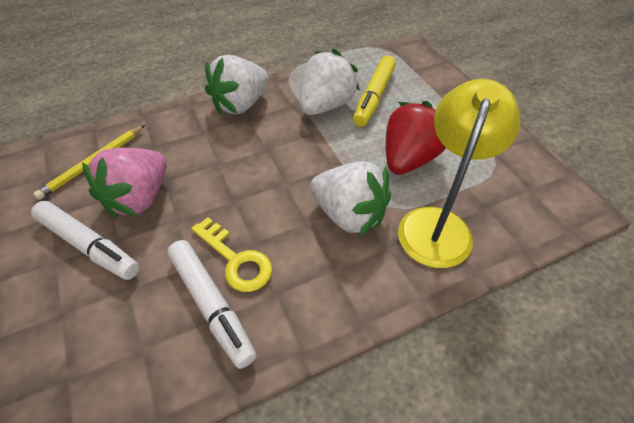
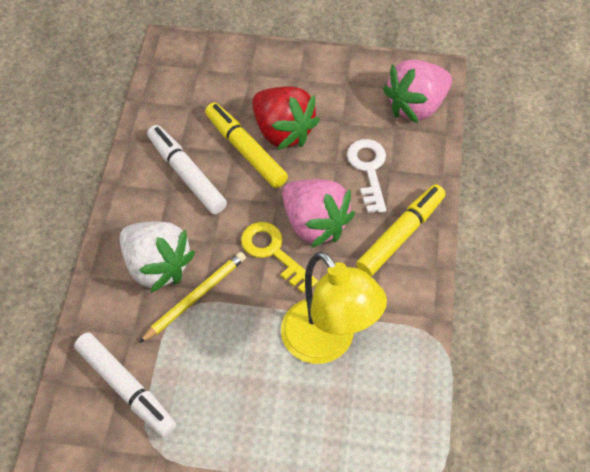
pink strawberry: 1 -> 2
white key: 0 -> 1
white strawberry: 3 -> 1
yellow marker: 1 -> 2

